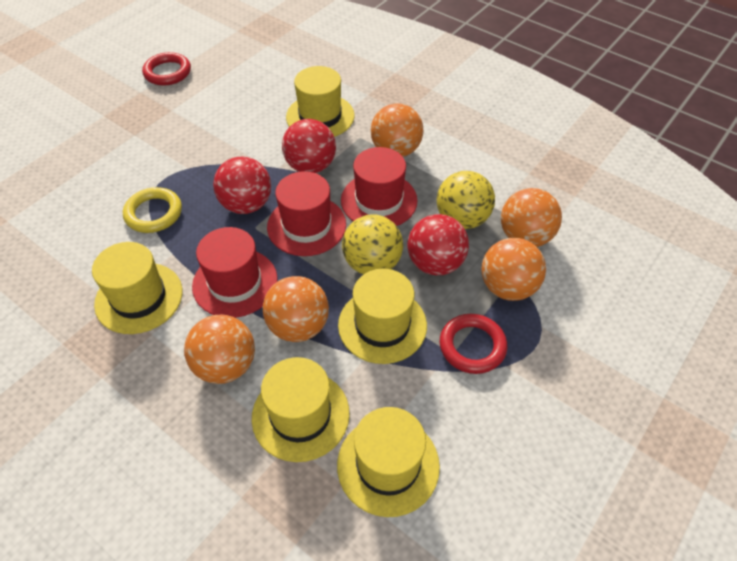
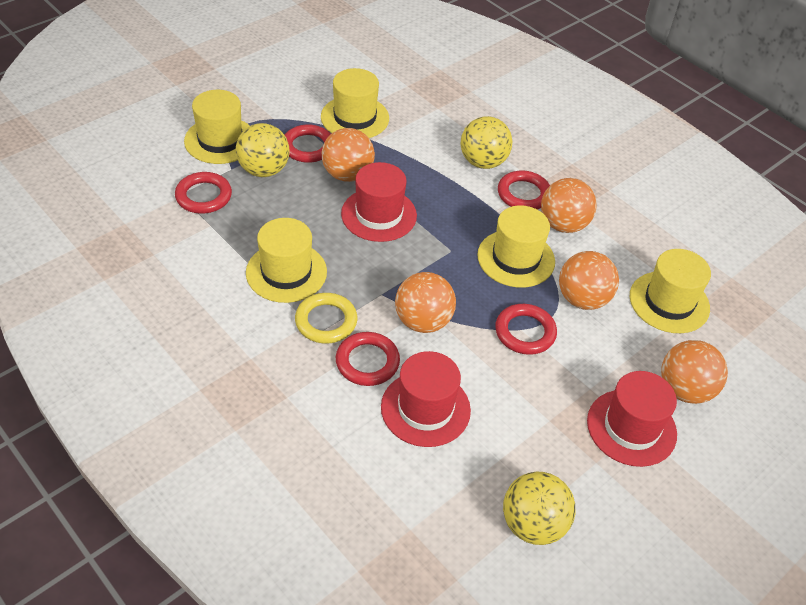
red ball: 3 -> 0
red ring: 2 -> 5
yellow ball: 2 -> 3

